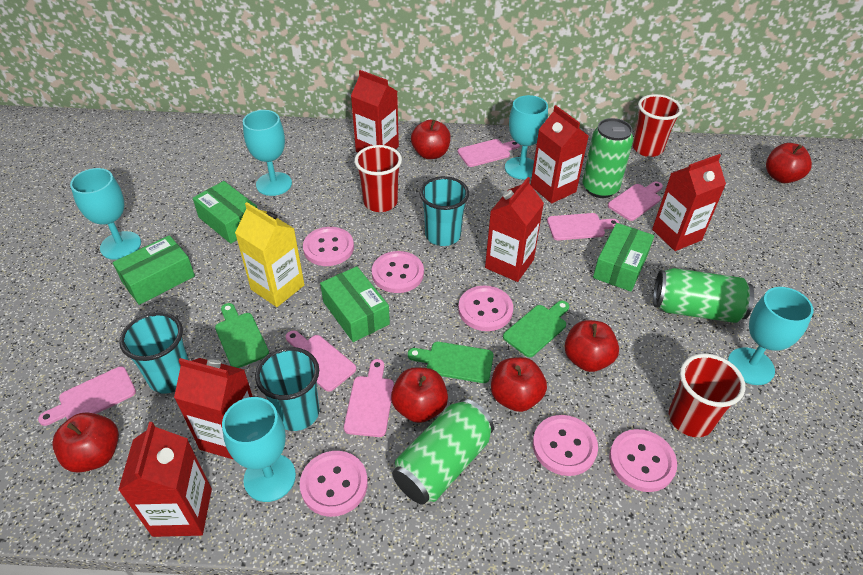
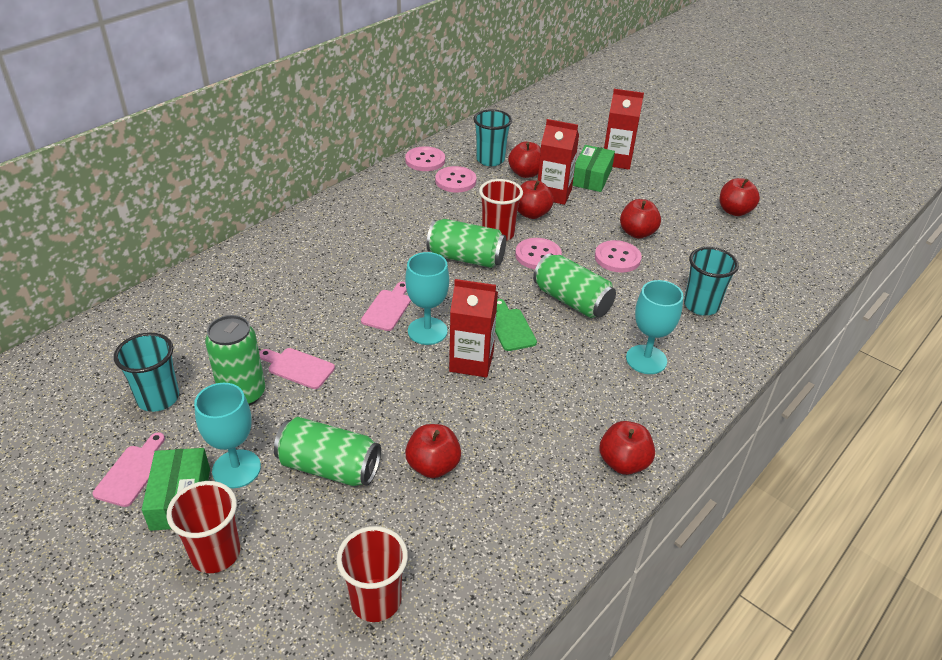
green box: 4 -> 2
green can: 3 -> 4
green cutting board: 3 -> 1
pink button: 6 -> 4
pink cutting board: 6 -> 3
red carton: 6 -> 3
turquoise goblet: 5 -> 3
yellow carton: 1 -> 0

